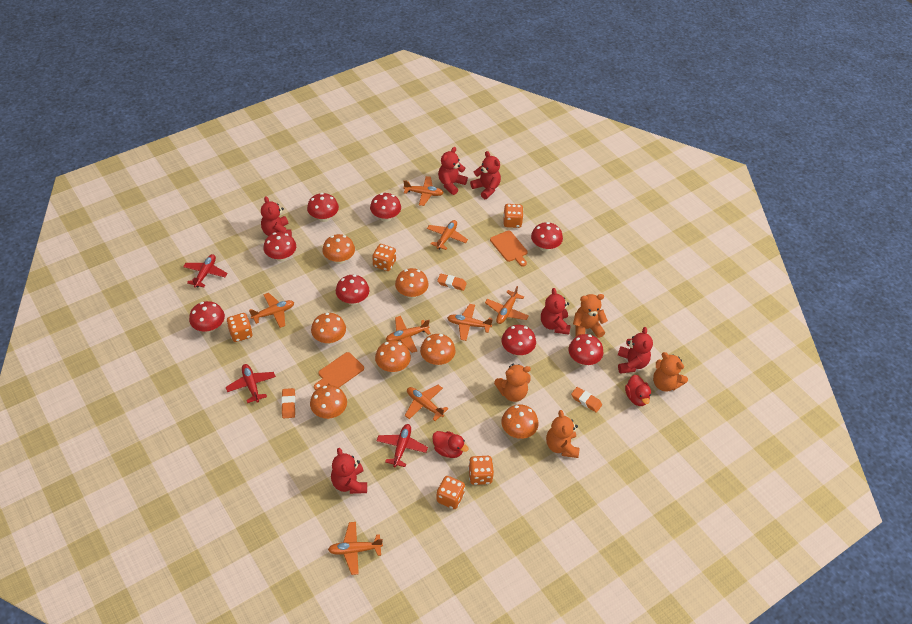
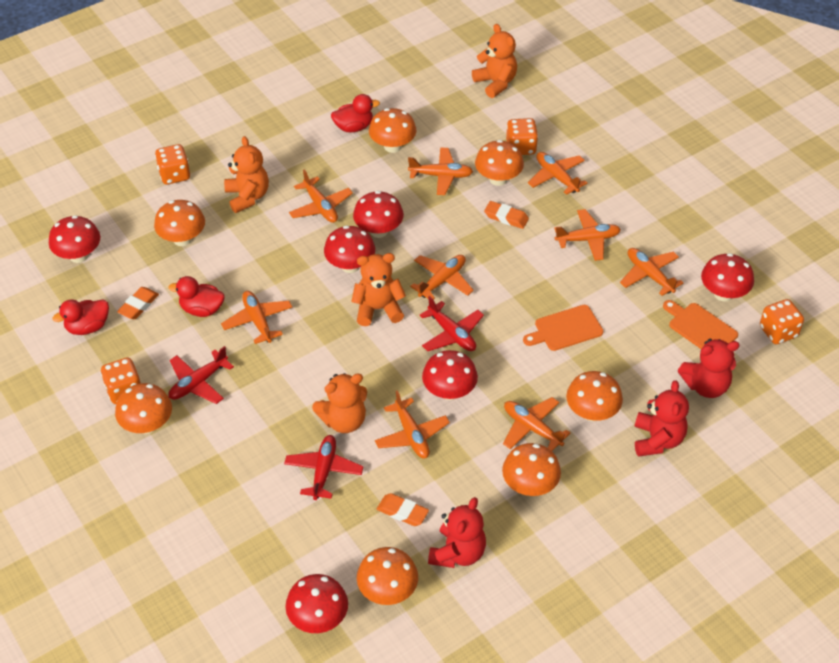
orange dice: 5 -> 4
orange plane: 8 -> 9
red duck: 2 -> 3
red mushroom: 8 -> 6
red teddy bear: 6 -> 3

